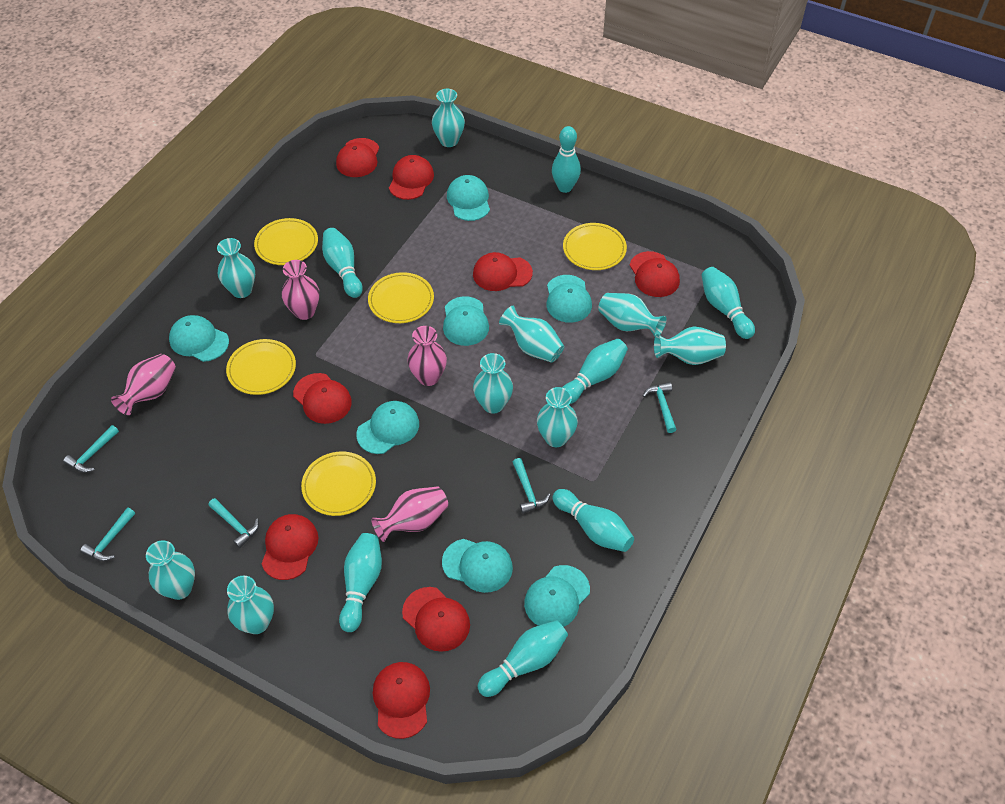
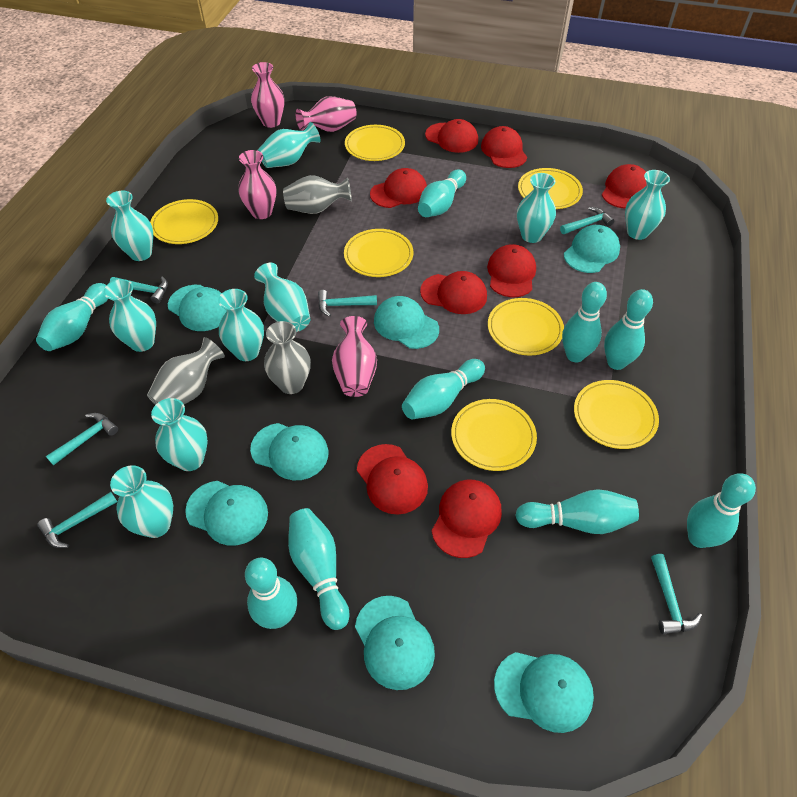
grey vase: 0 -> 3
turquoise bowling pin: 7 -> 9
turquoise hammer: 5 -> 6
yellow plate: 5 -> 7

